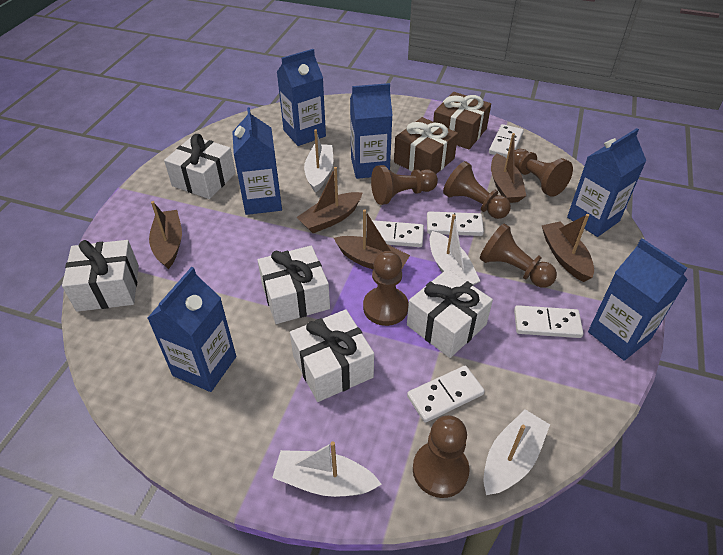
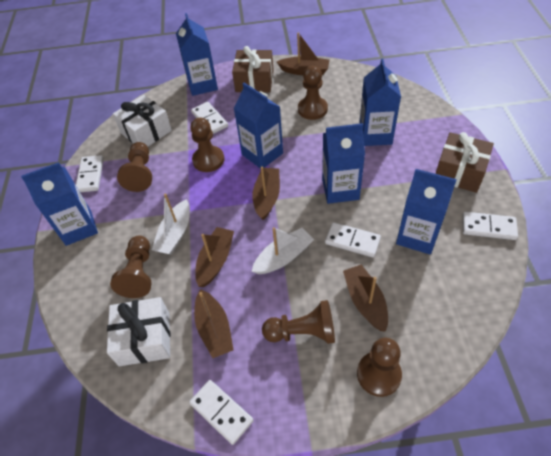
white boat: 4 -> 2
white gift: 5 -> 2

